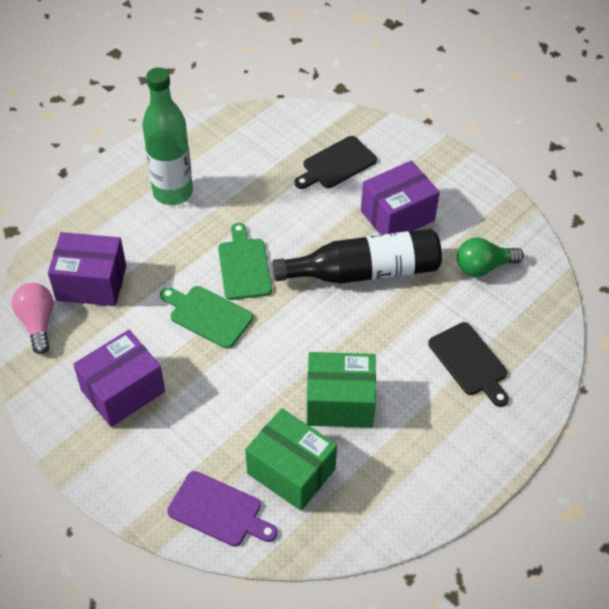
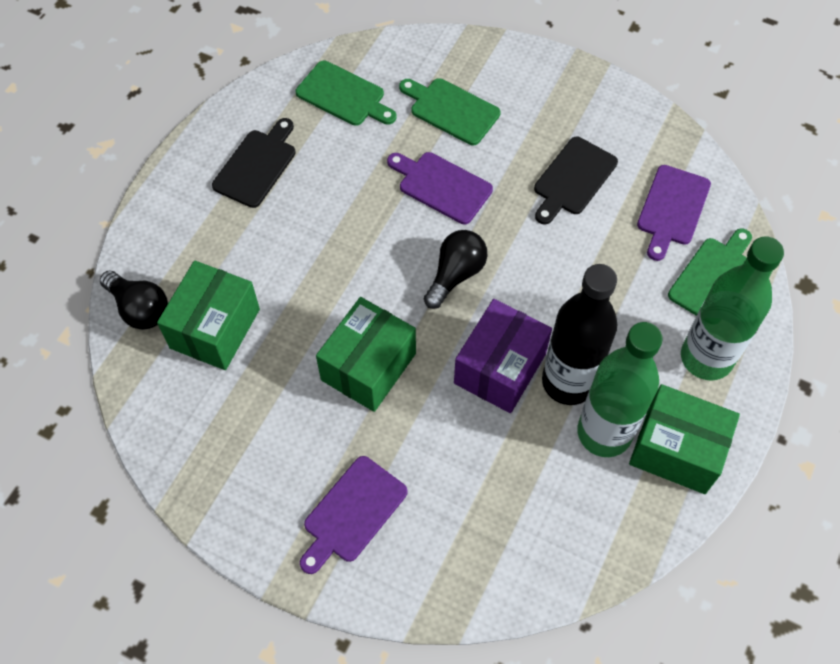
black light bulb: 0 -> 2
green bottle: 1 -> 2
green box: 2 -> 3
green cutting board: 2 -> 3
green light bulb: 1 -> 0
pink light bulb: 1 -> 0
purple box: 3 -> 1
purple cutting board: 1 -> 3

